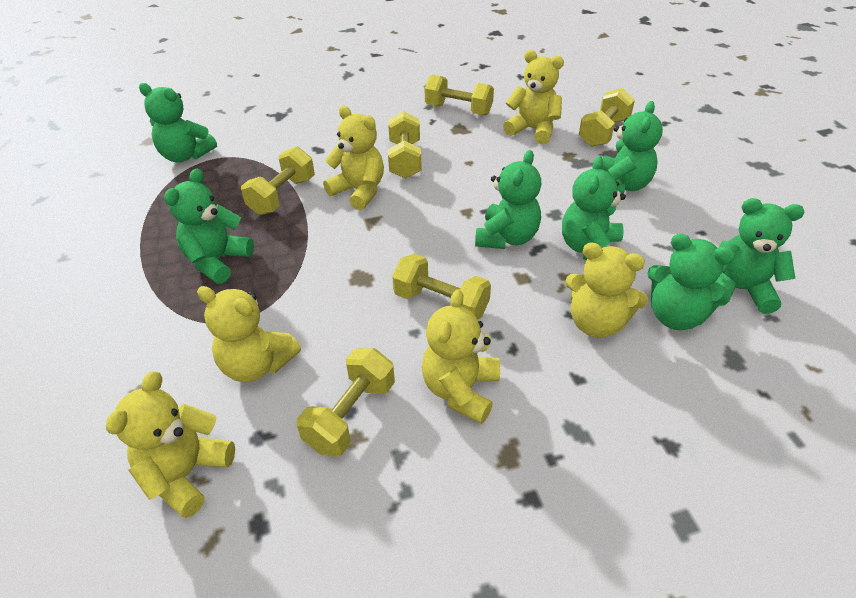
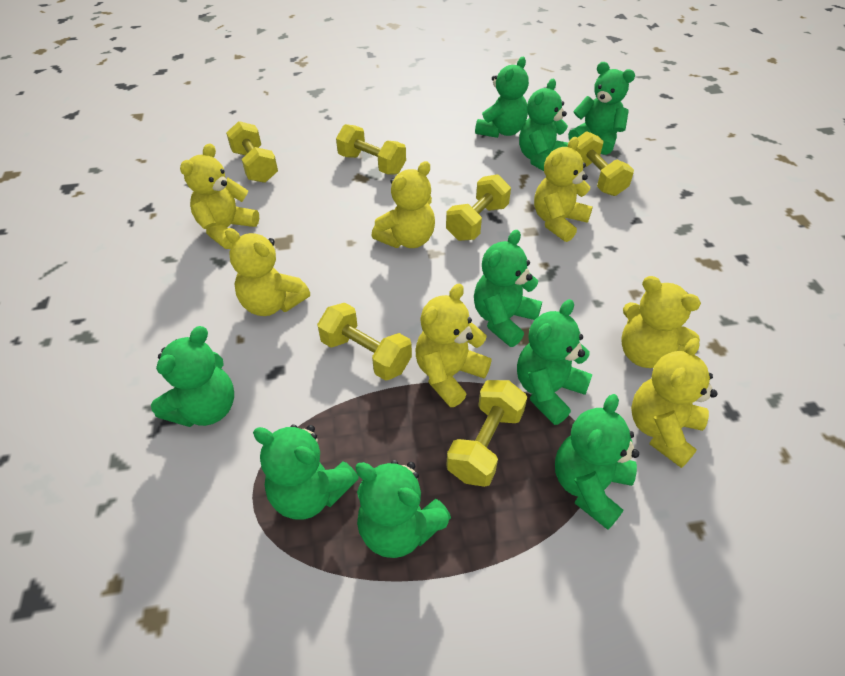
green teddy bear: 7 -> 9
yellow teddy bear: 6 -> 7

